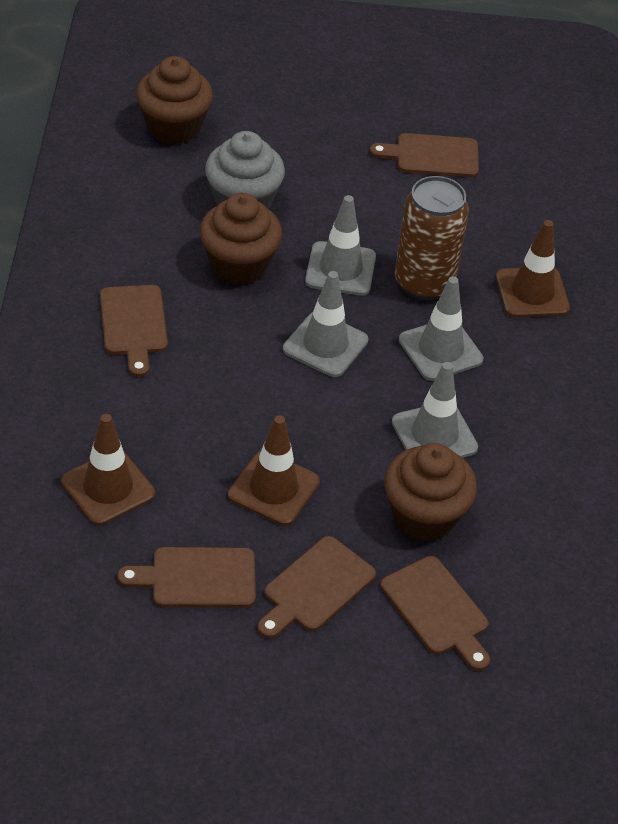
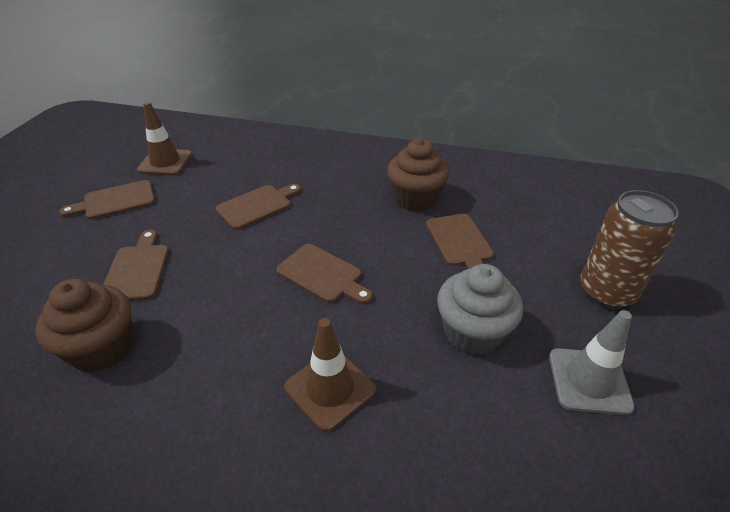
brown cupcake: 3 -> 2
brown traffic cone: 3 -> 2
grey traffic cone: 4 -> 1

